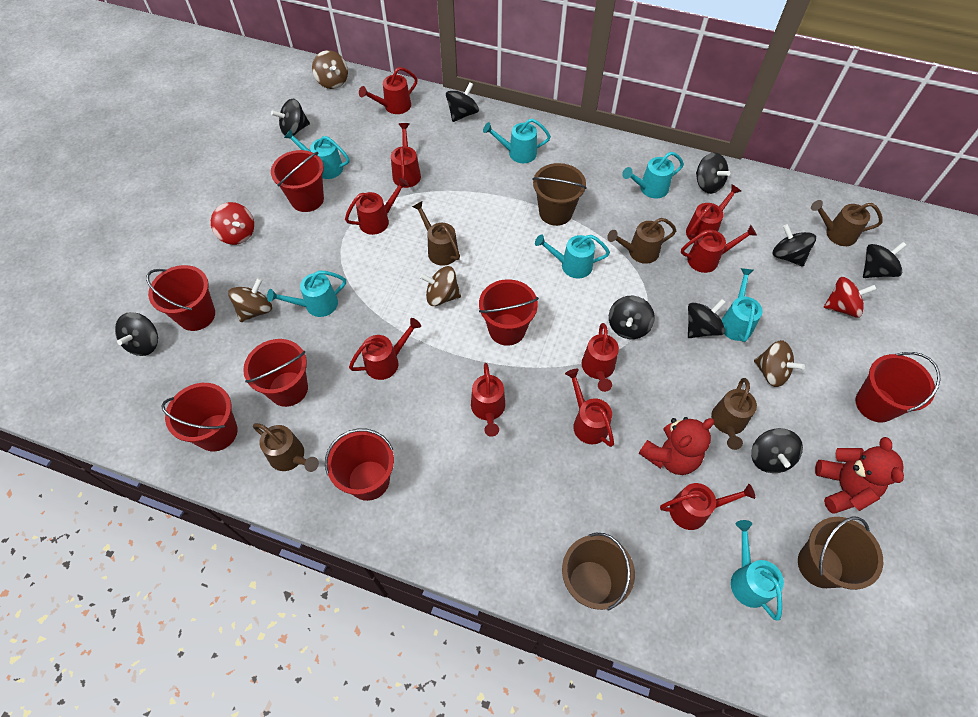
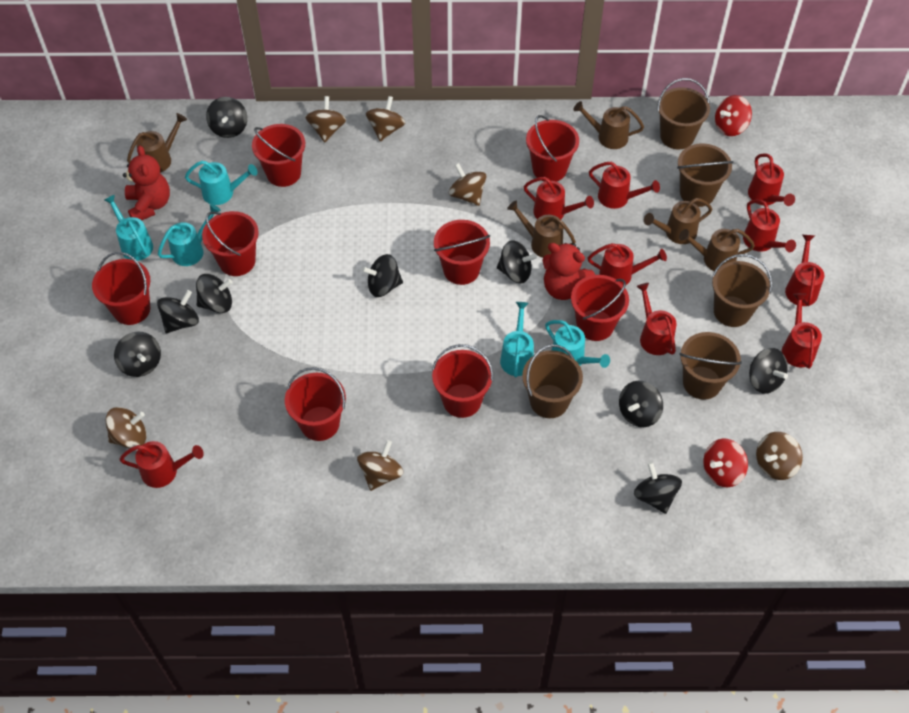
brown bucket: 3 -> 5
brown spinning top: 4 -> 6
red bucket: 7 -> 8
red watering can: 10 -> 9
turquoise watering can: 7 -> 5

